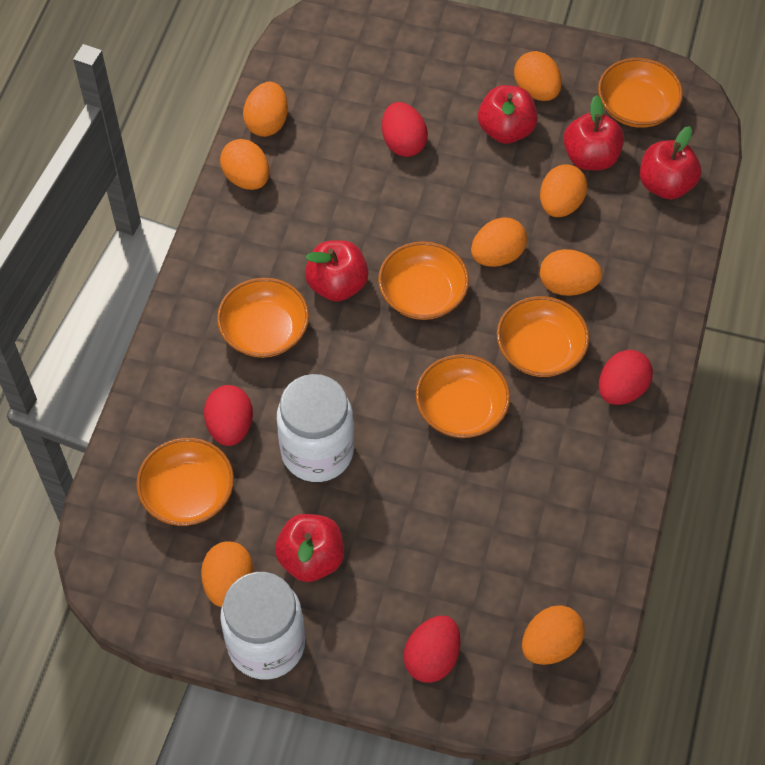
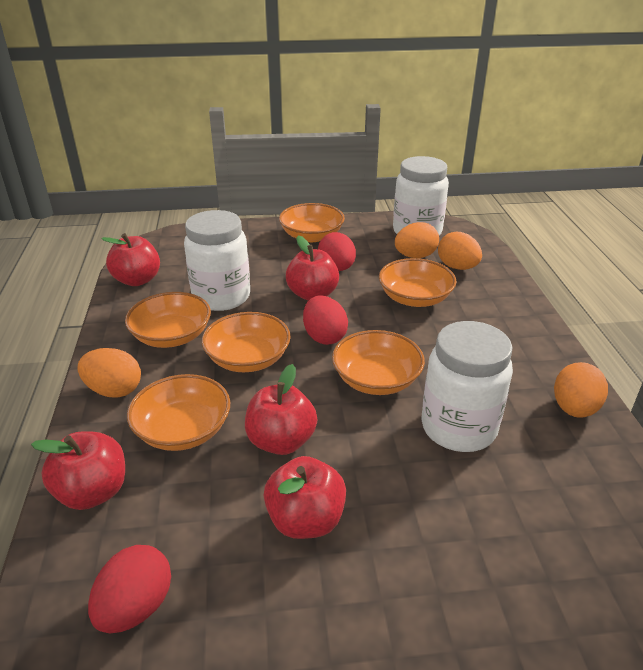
orange egg: 8 -> 4
red egg: 4 -> 3
white jar: 2 -> 3

